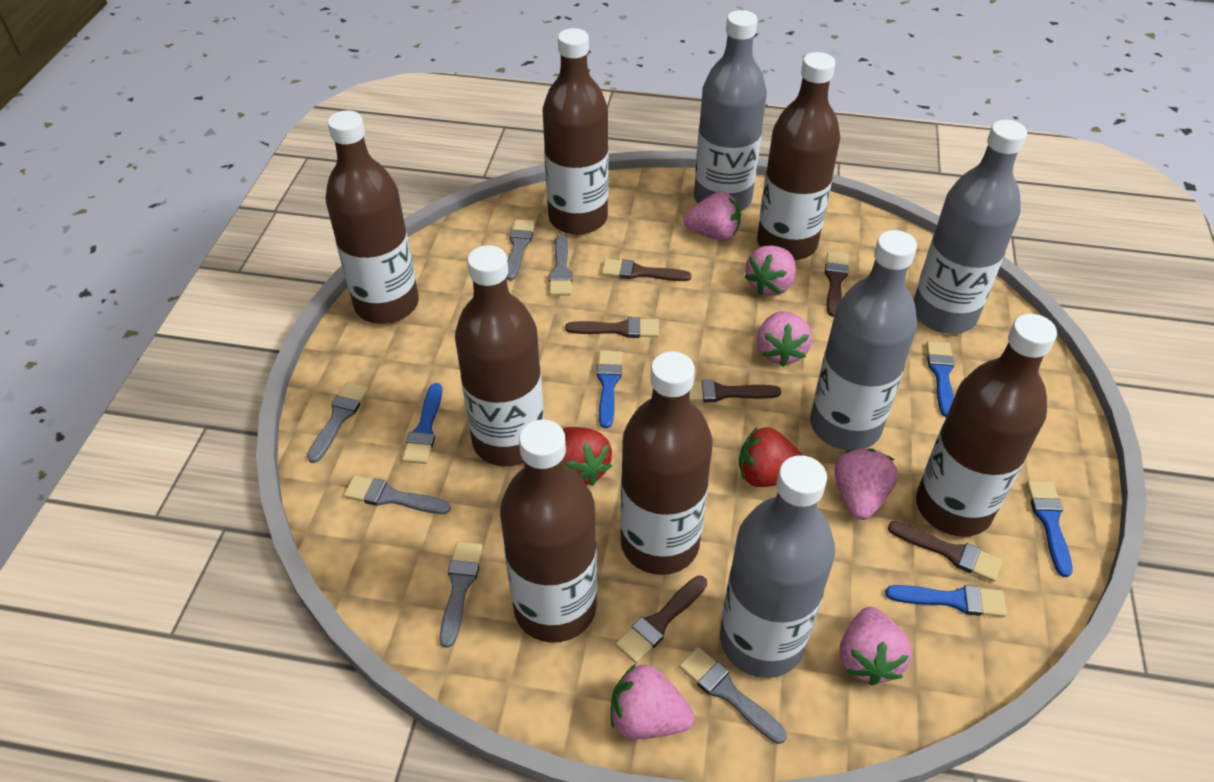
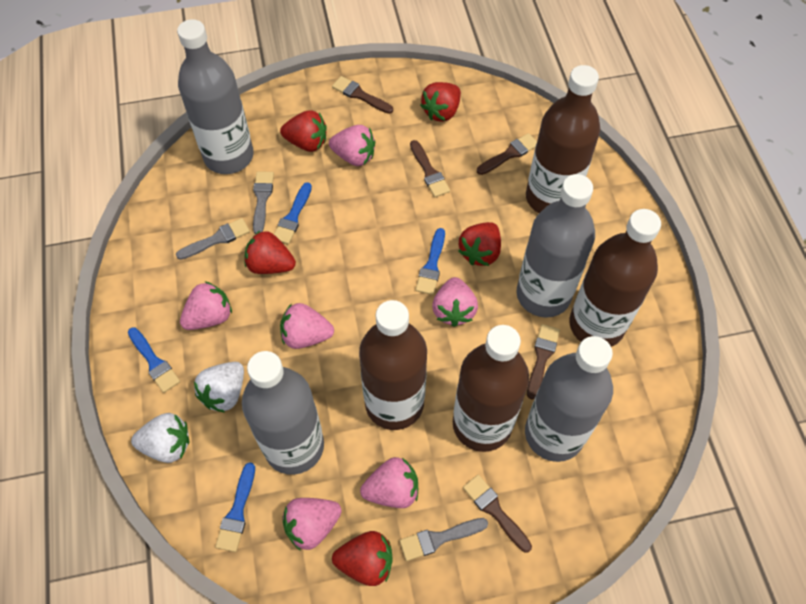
blue brush: 5 -> 4
brown bottle: 7 -> 4
brown brush: 6 -> 5
grey brush: 6 -> 3
red strawberry: 2 -> 5
white strawberry: 0 -> 2

